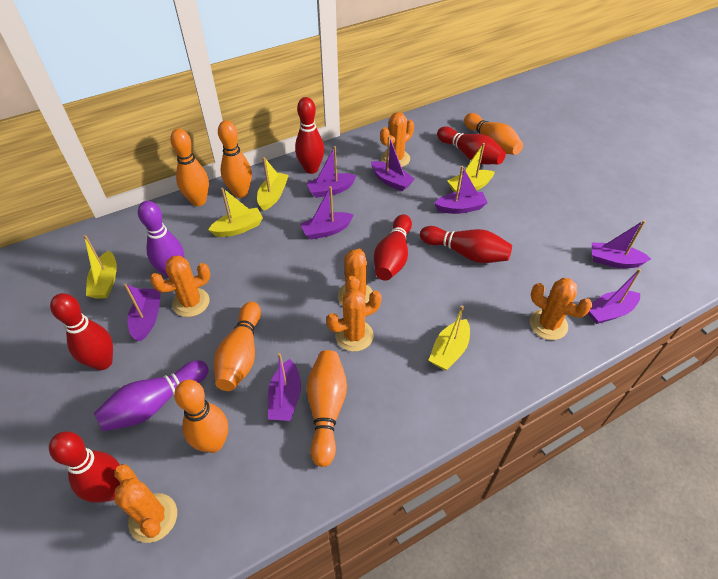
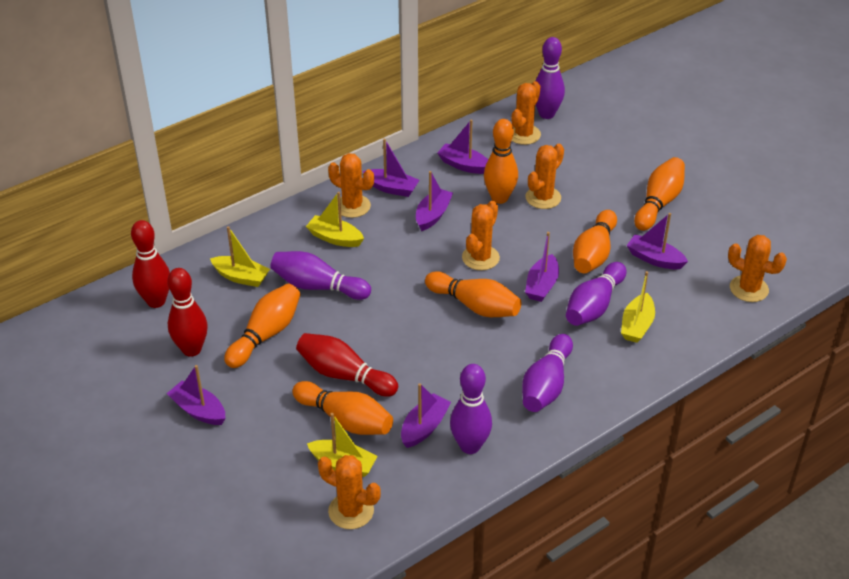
purple boat: 8 -> 7
purple bowling pin: 2 -> 5
red bowling pin: 6 -> 3
yellow boat: 5 -> 4

